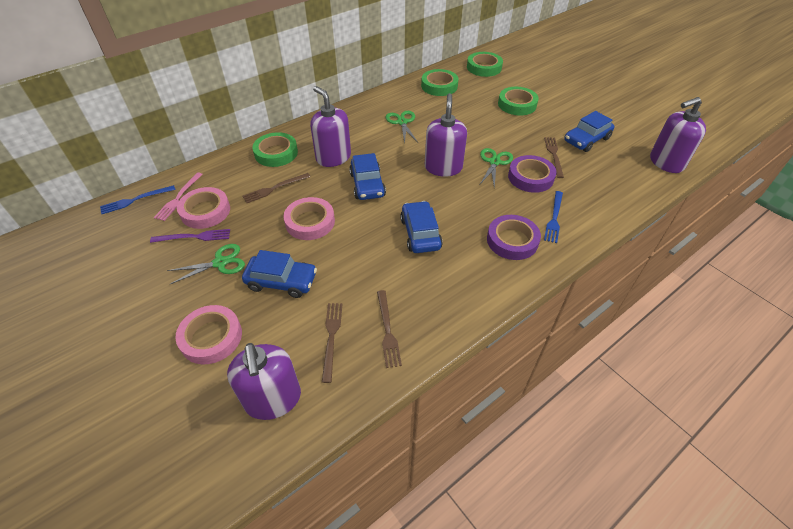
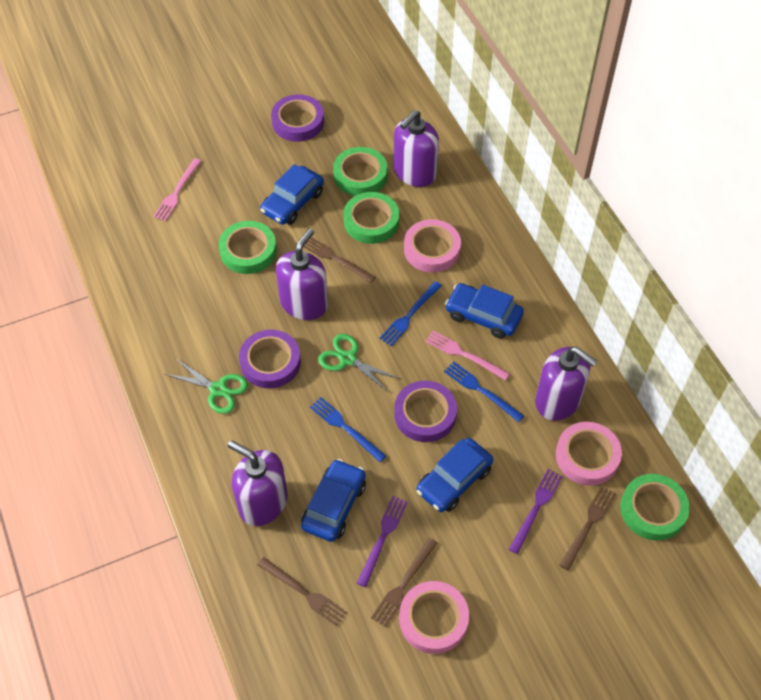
blue fork: 2 -> 3
green scissors: 3 -> 2
pink fork: 1 -> 2
purple fork: 1 -> 2
purple tape: 2 -> 3

